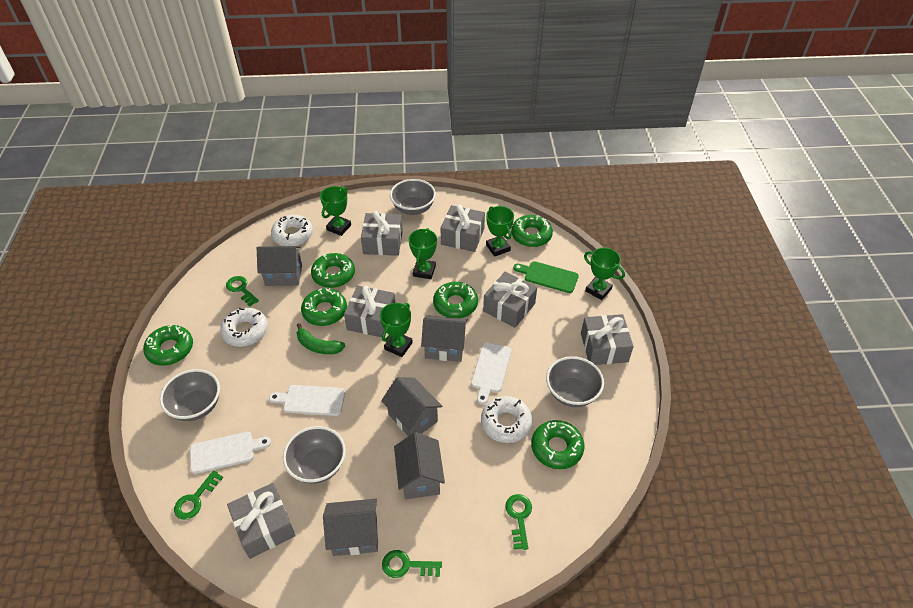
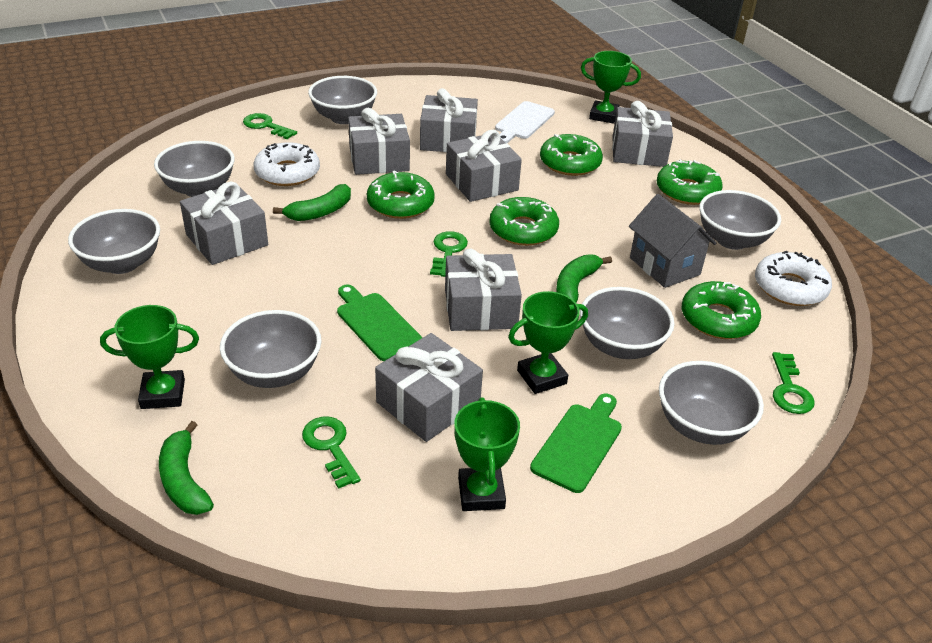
green banana: 1 -> 3
green cutting board: 1 -> 2
green donut: 6 -> 5
green trophy: 5 -> 4
grey bowl: 4 -> 7
grey gift: 6 -> 7
grey house: 5 -> 1
white cutting board: 3 -> 1
white donut: 3 -> 2

